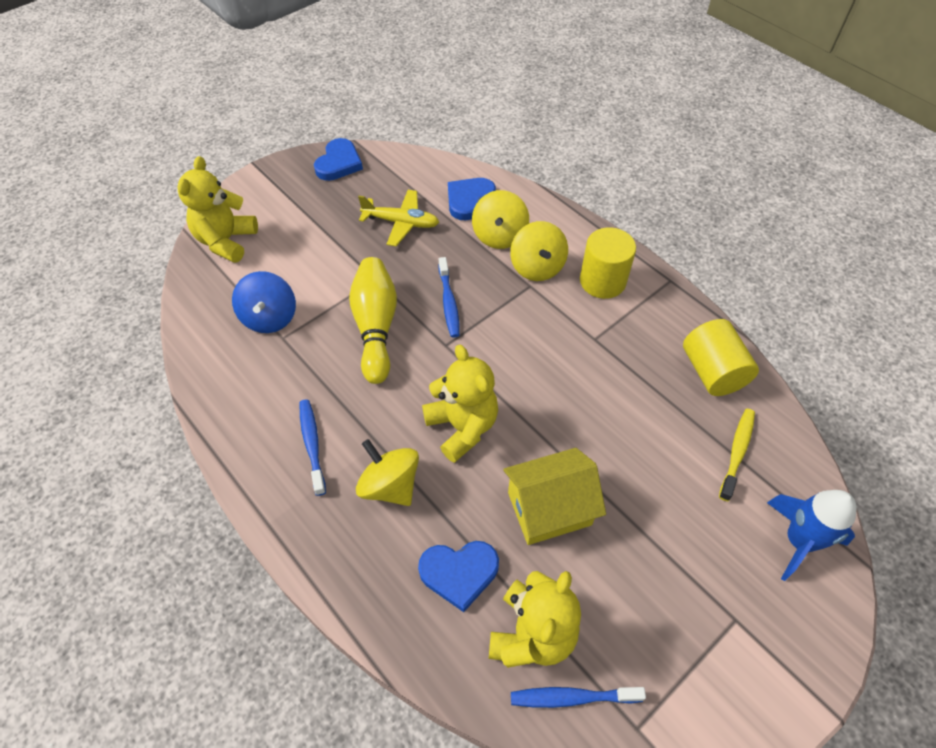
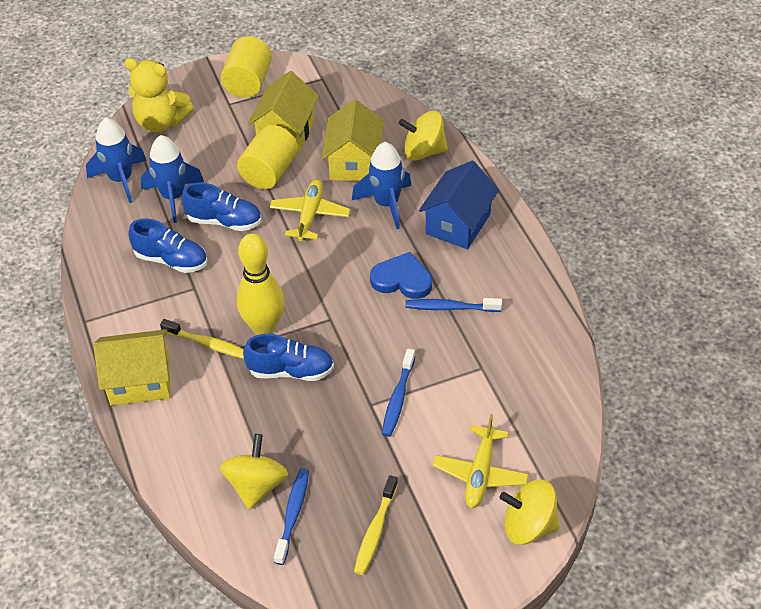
blue heart: 3 -> 1
blue house: 0 -> 1
blue rocket: 1 -> 3
blue shoe: 0 -> 3
blue spinning top: 1 -> 0
yellow house: 1 -> 3
yellow plane: 1 -> 2
yellow teddy bear: 3 -> 1
yellow toothbrush: 1 -> 2

